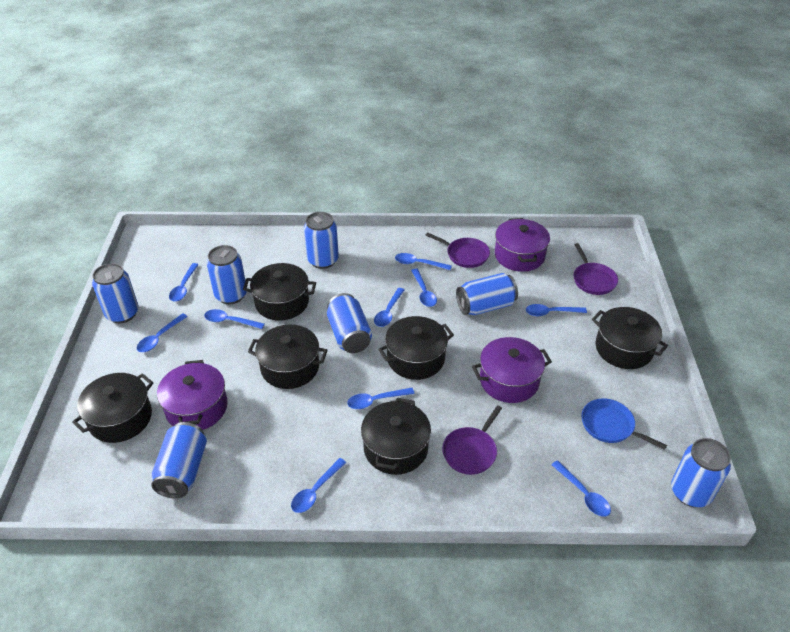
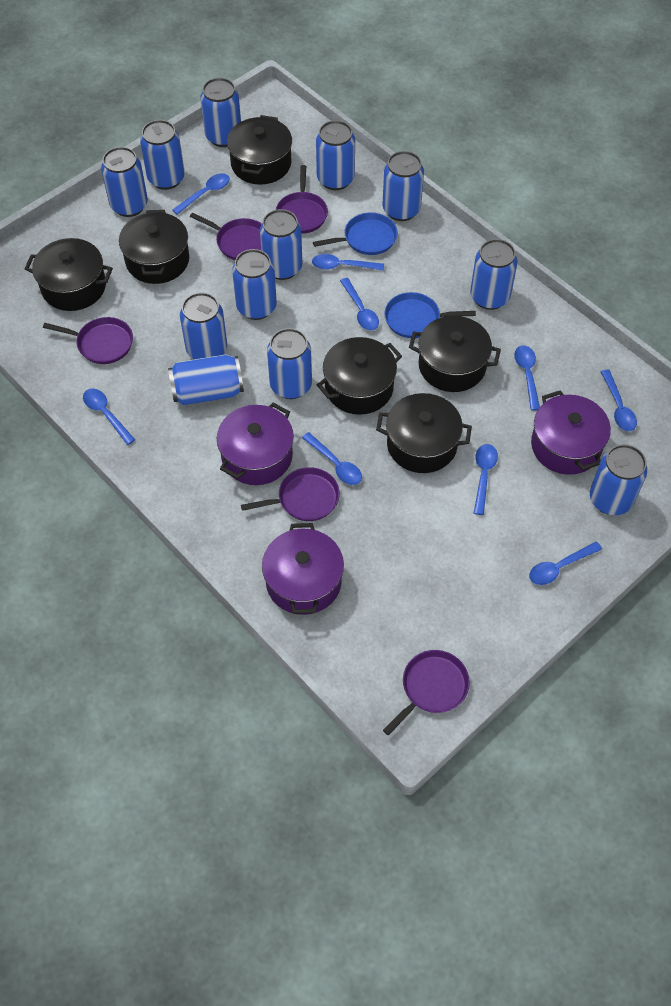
blue can: 7 -> 12
blue pan: 1 -> 2
blue spoon: 10 -> 9
purple pan: 3 -> 5

